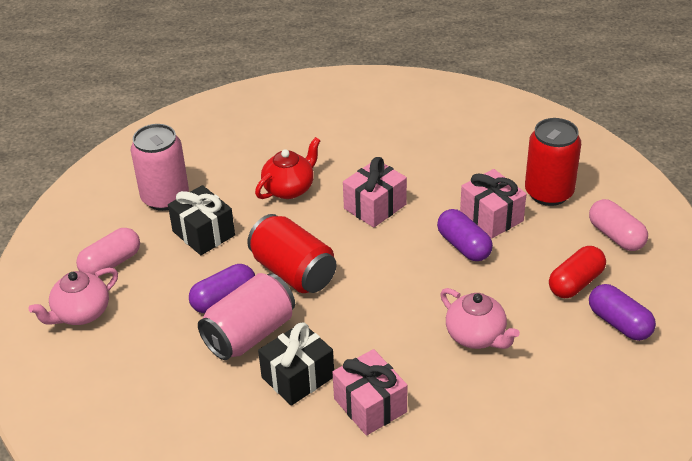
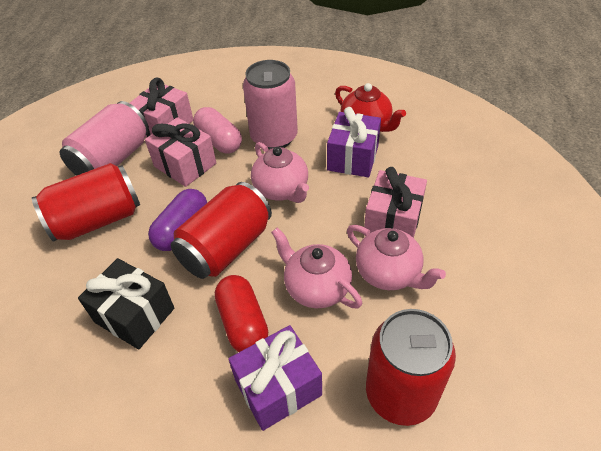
black gift: 2 -> 1
pink capsule: 2 -> 1
pink teapot: 2 -> 3
purple capsule: 3 -> 1
purple gift: 0 -> 2
red can: 2 -> 3

